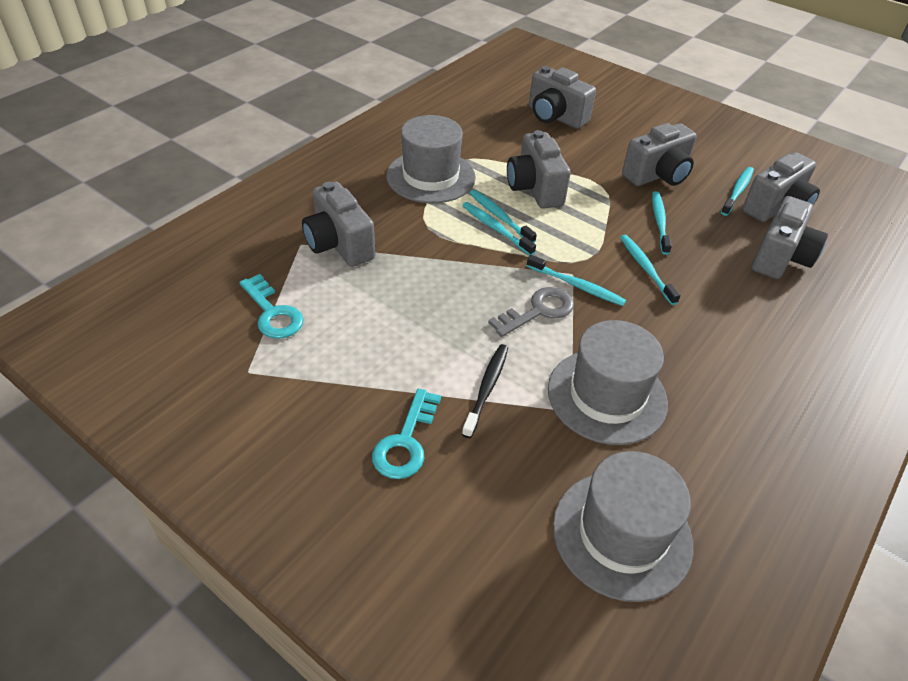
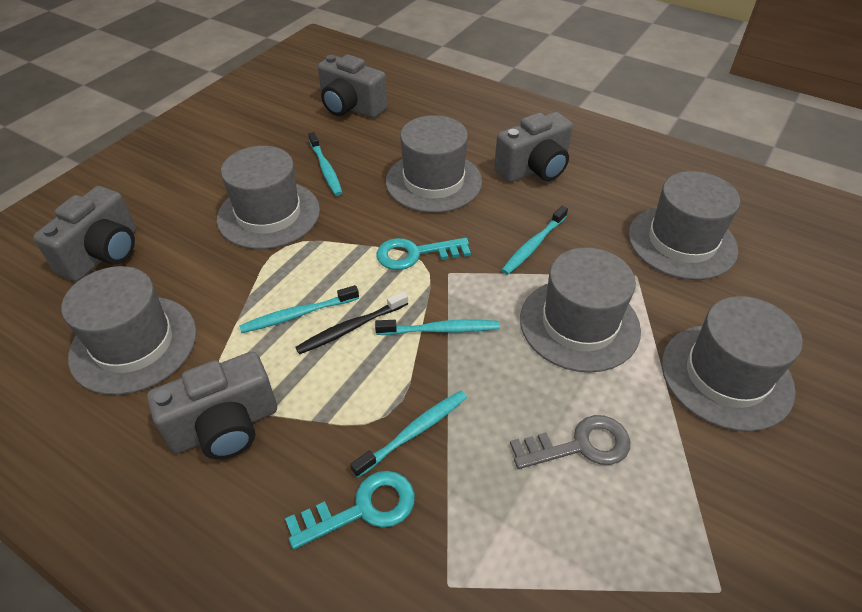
grey camera: 6 -> 4
grey hat: 3 -> 6
turquoise toothbrush: 6 -> 5

